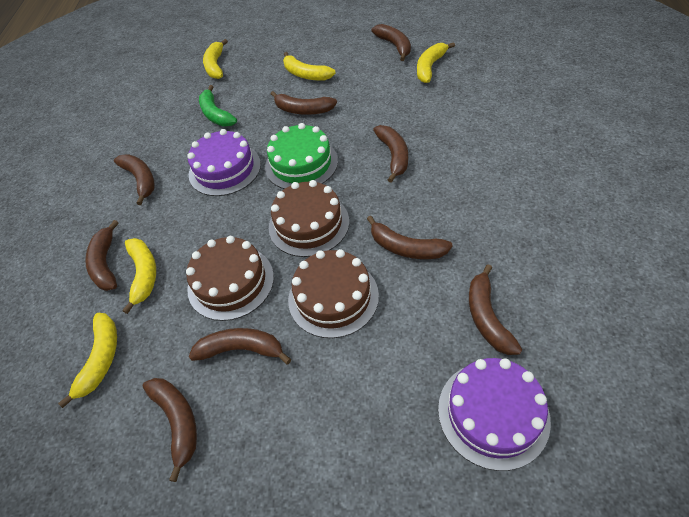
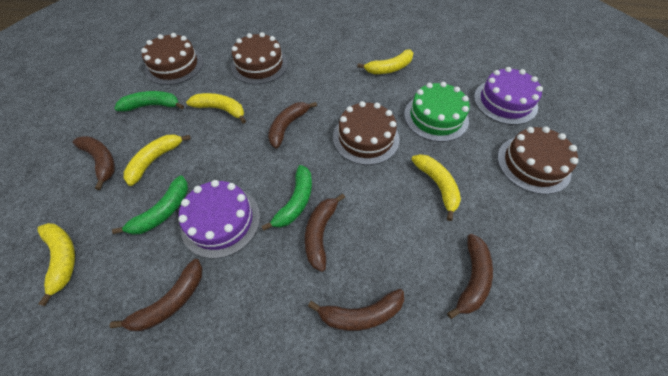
brown banana: 9 -> 6
brown cake: 3 -> 4
green banana: 1 -> 3

